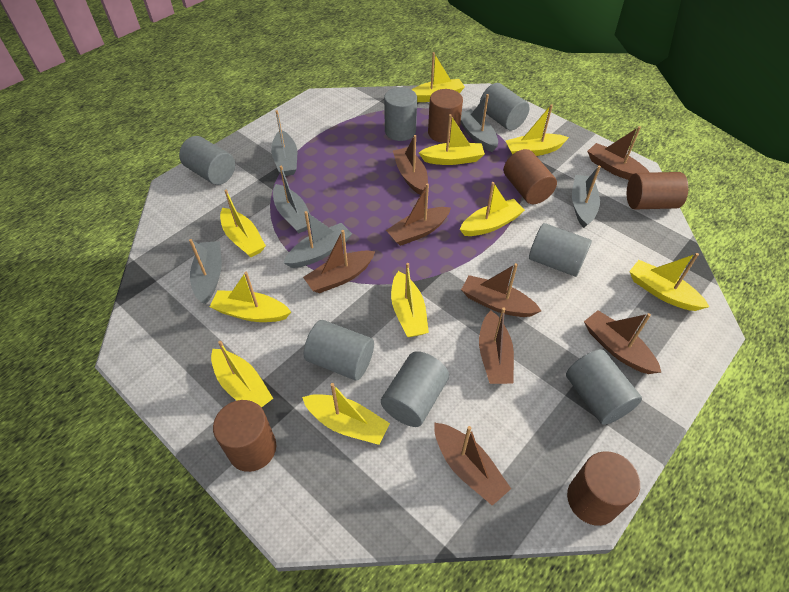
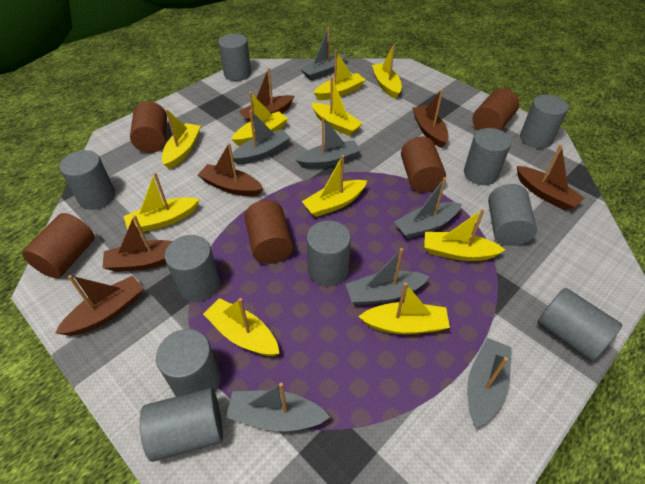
brown boat: 8 -> 6
grey boat: 6 -> 7
grey cylinder: 7 -> 10

